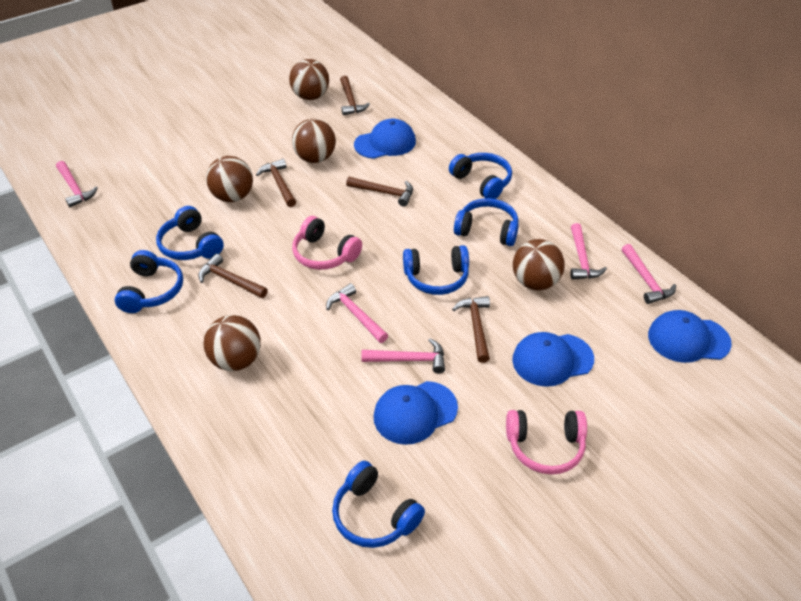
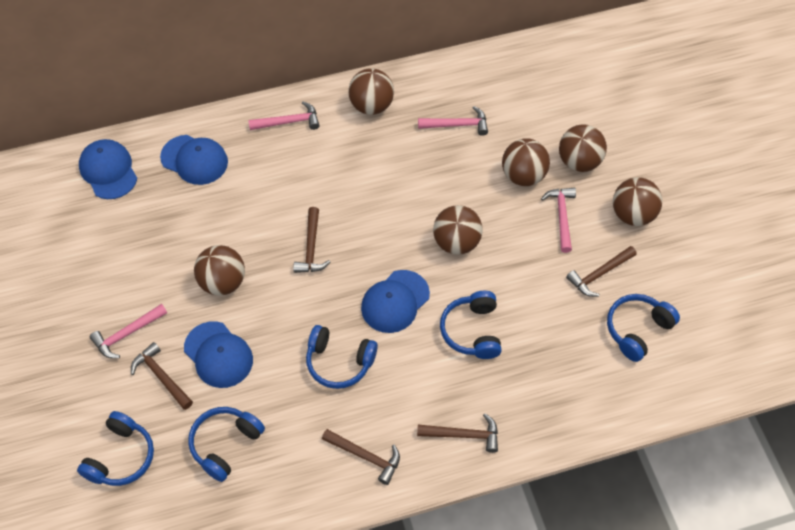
blue headphones: 6 -> 5
brown ball: 5 -> 6
pink hammer: 5 -> 4
pink headphones: 2 -> 0

